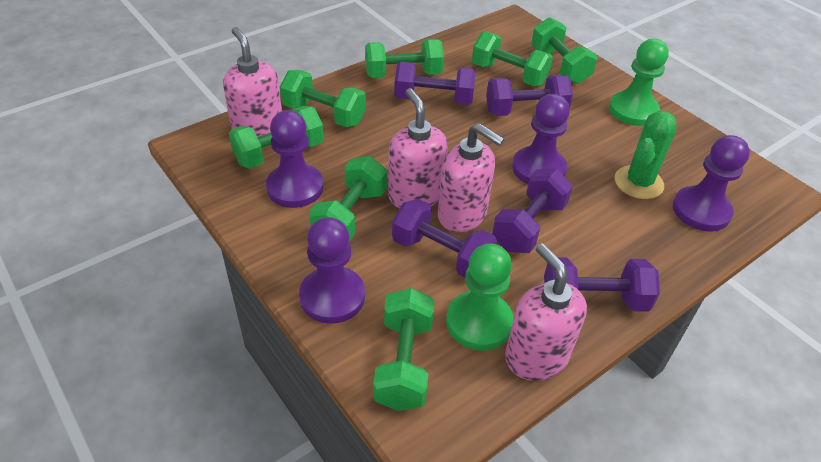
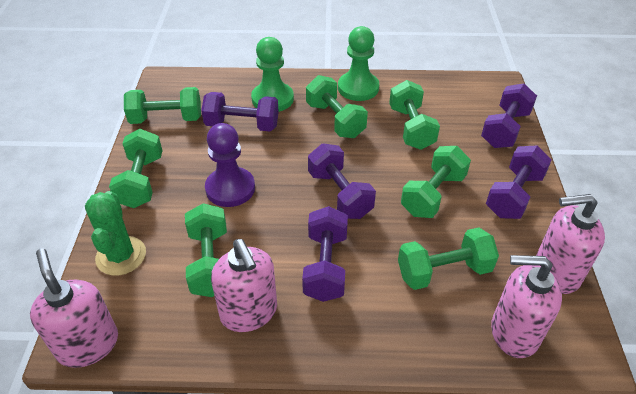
purple pawn: 4 -> 1

